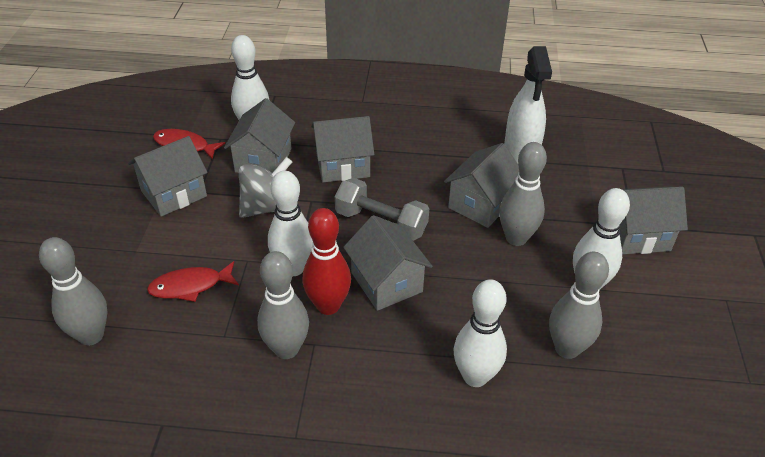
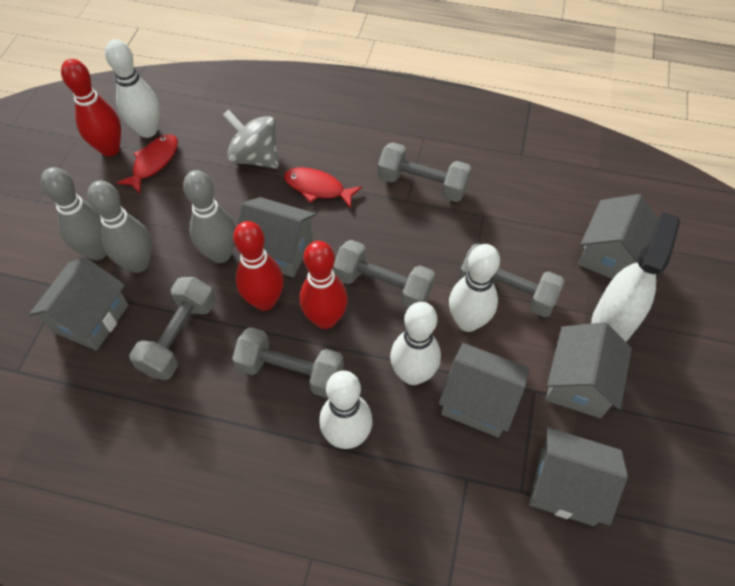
grey bowling pin: 4 -> 3
grey dumbbell: 1 -> 5
red bowling pin: 1 -> 3

